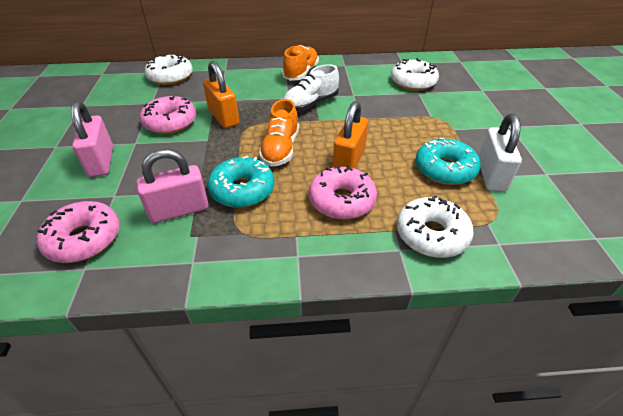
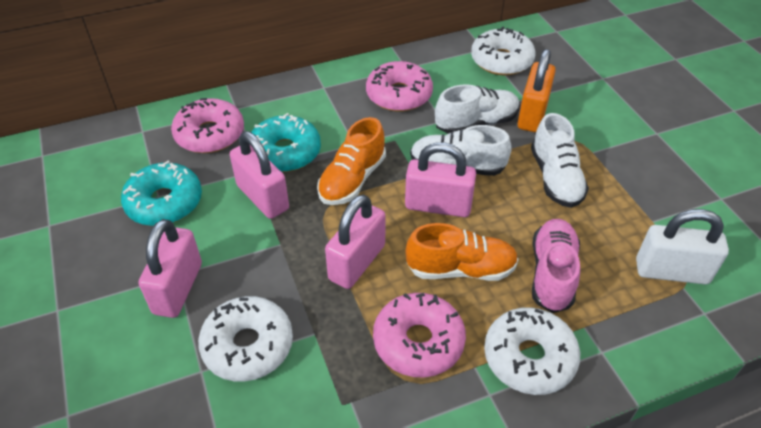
orange padlock: 2 -> 1
pink padlock: 2 -> 4
pink shoe: 0 -> 1
white shoe: 1 -> 3

